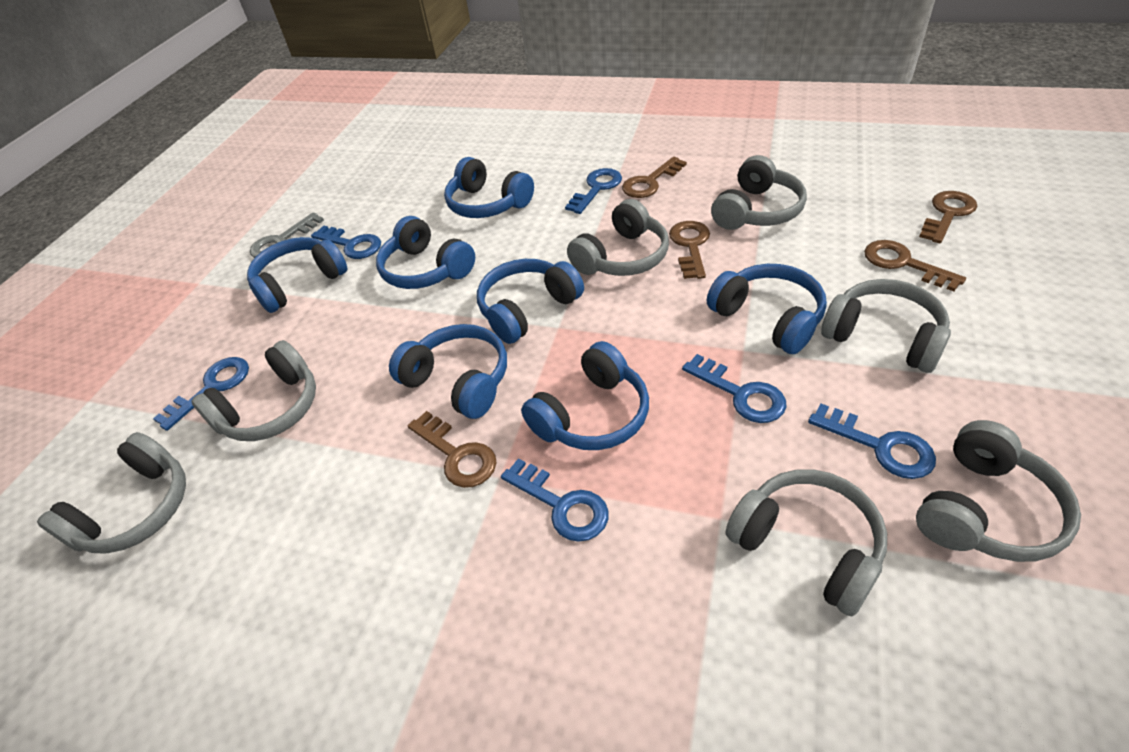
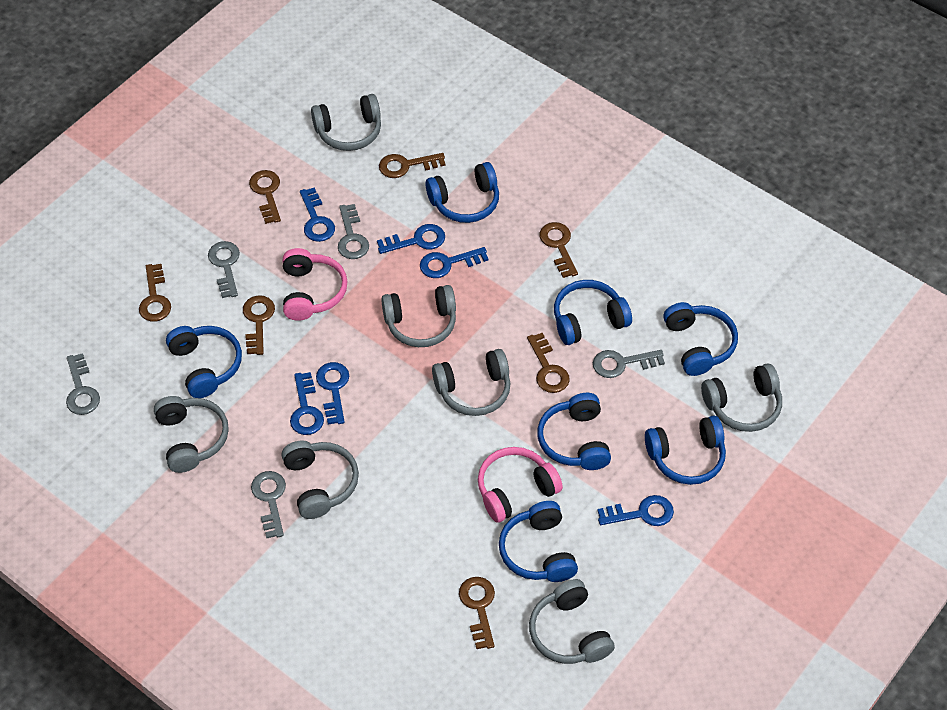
brown key: 5 -> 7
grey key: 1 -> 5
pink headphones: 0 -> 2

